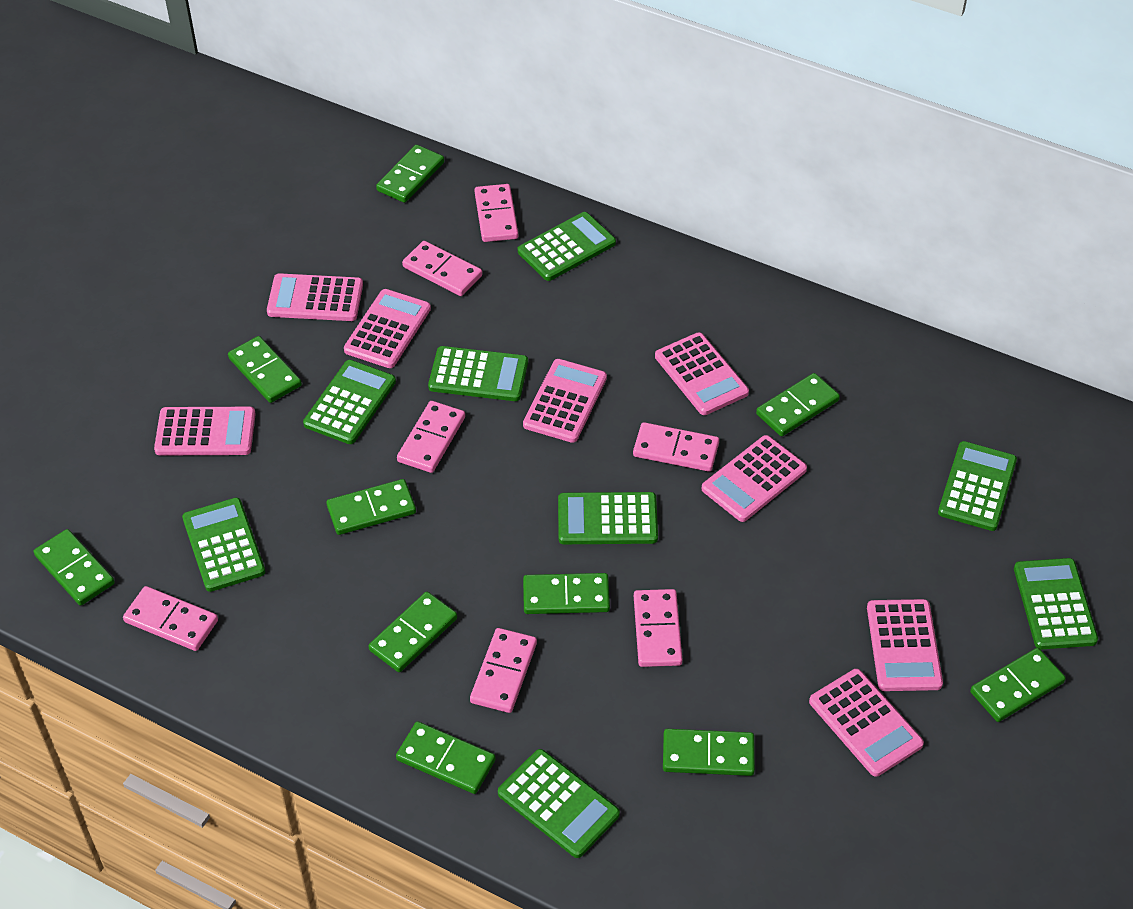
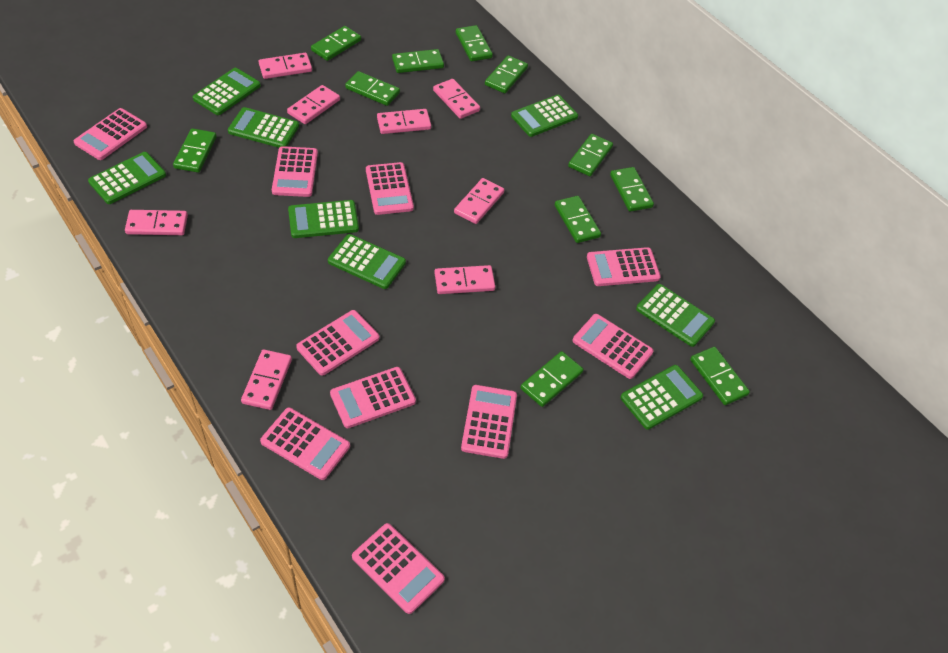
green domino: 10 -> 11
pink calculator: 8 -> 10
pink domino: 7 -> 8

